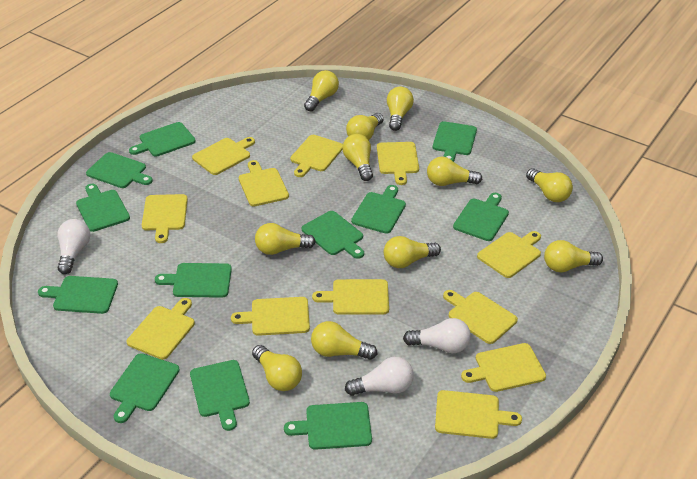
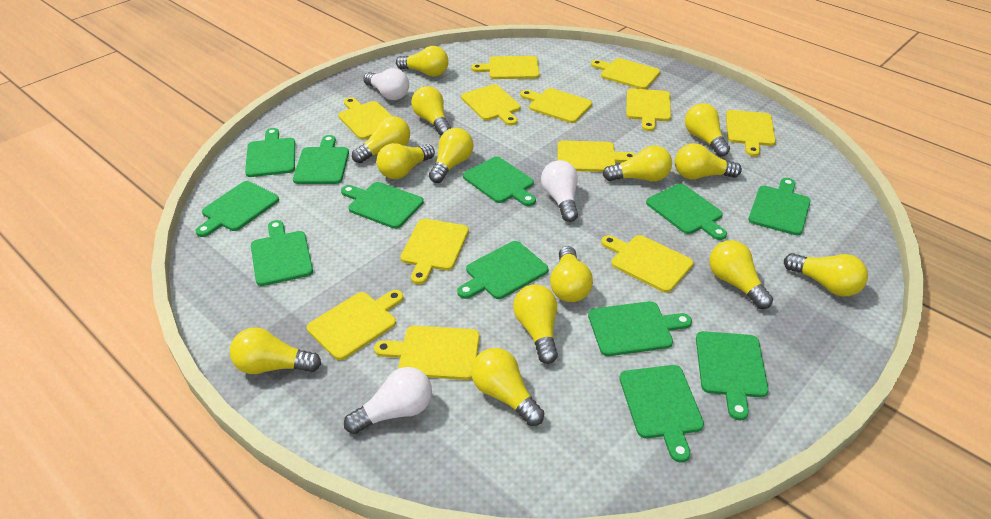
yellow light bulb: 11 -> 14

